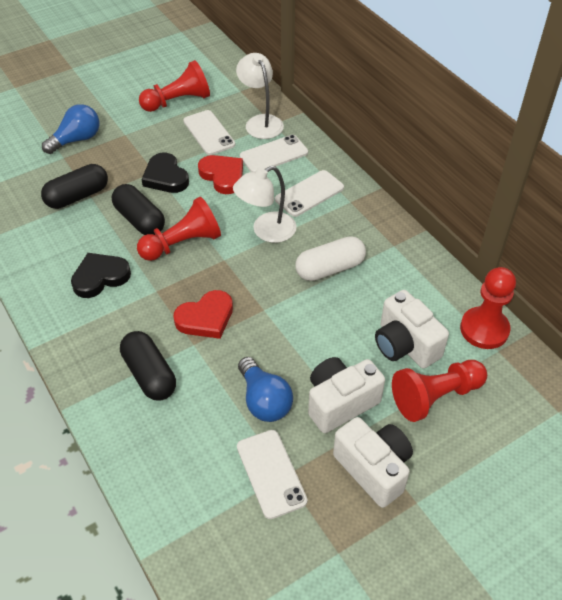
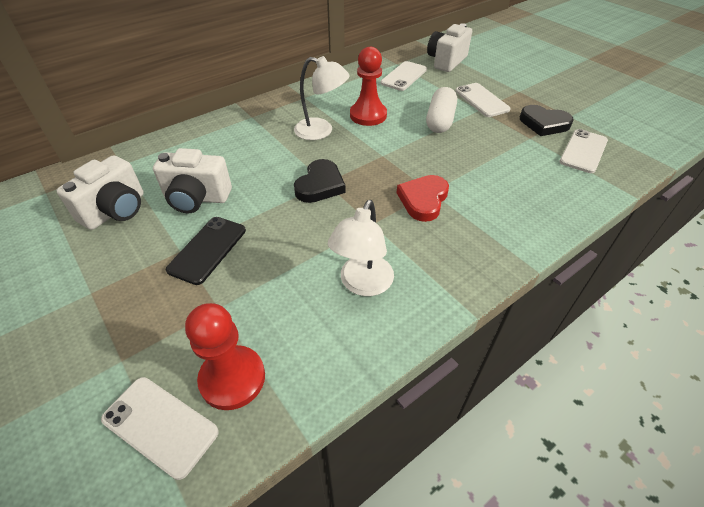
black capsule: 3 -> 0
black phone: 0 -> 1
blue light bulb: 2 -> 0
red heart: 2 -> 1
red pawn: 4 -> 2

